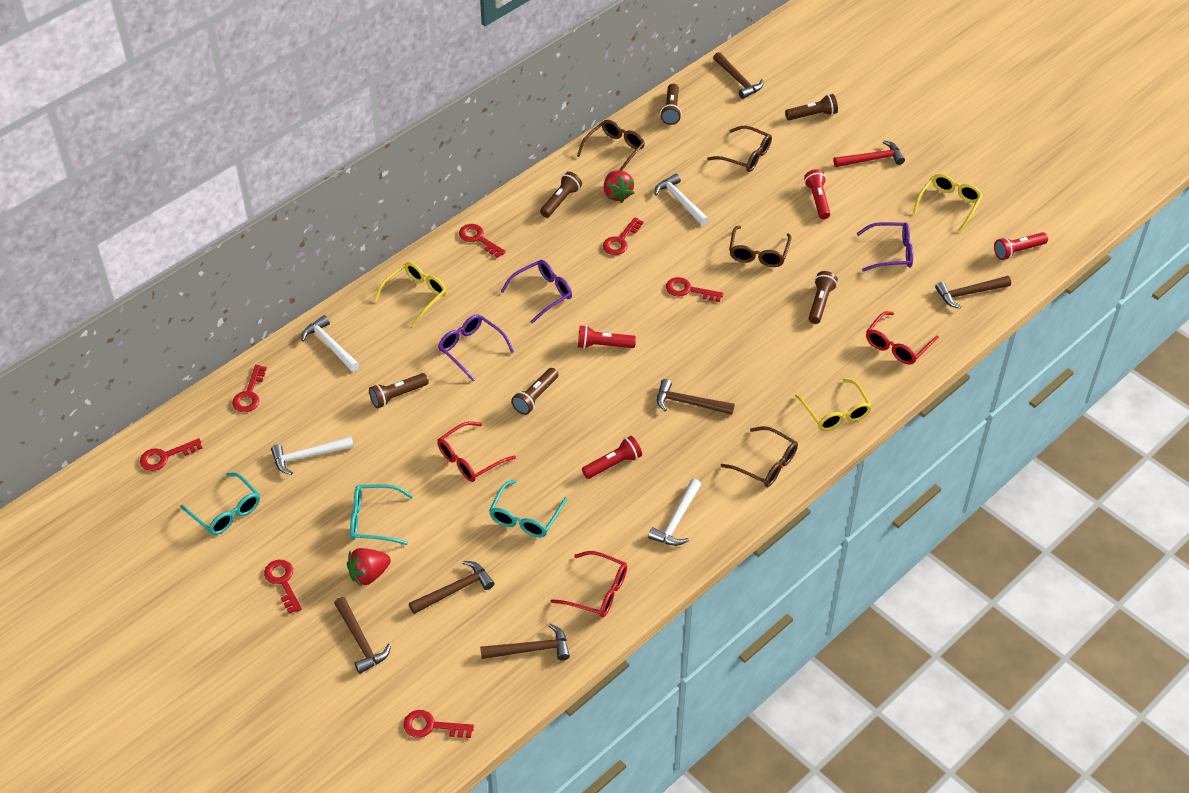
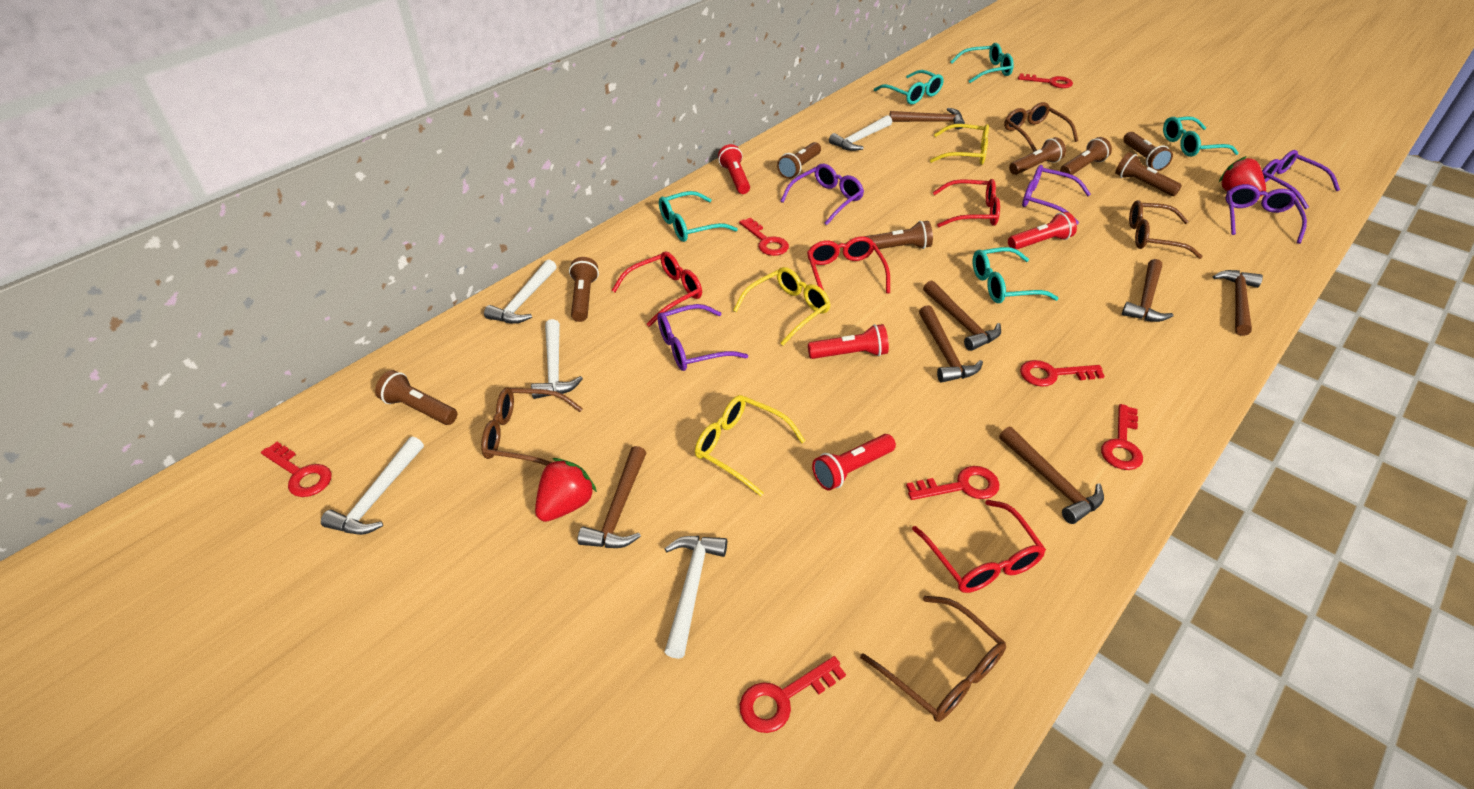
brown flashlight: 6 -> 8
brown hammer: 6 -> 7
purple glasses: 3 -> 5
red glasses: 3 -> 4
red hammer: 1 -> 0
turquoise glasses: 3 -> 5
white hammer: 4 -> 5

